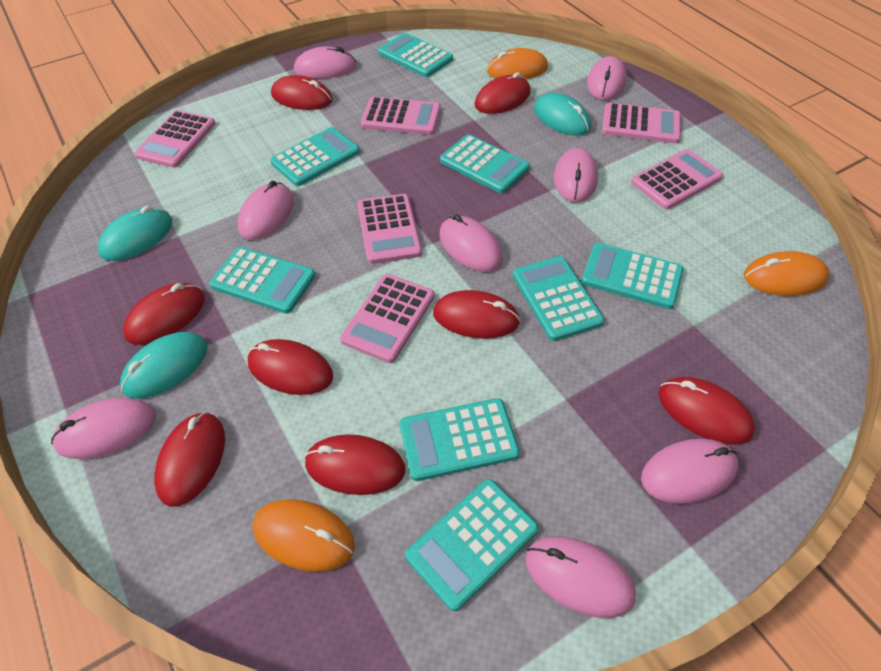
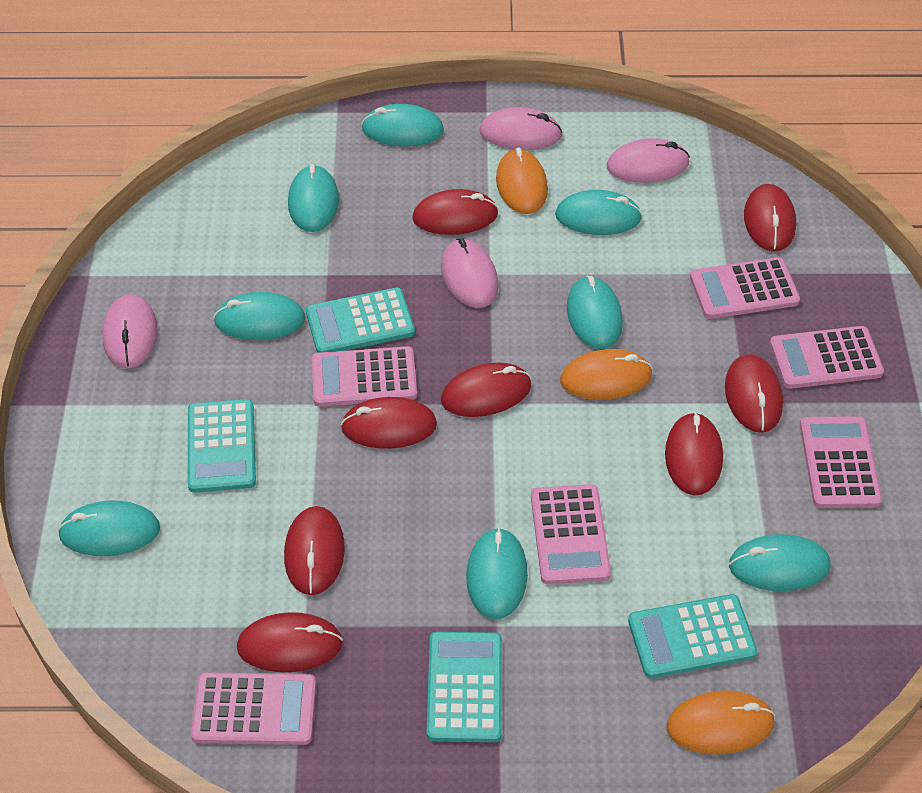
pink mouse: 8 -> 4
turquoise calculator: 8 -> 4
turquoise mouse: 3 -> 8

